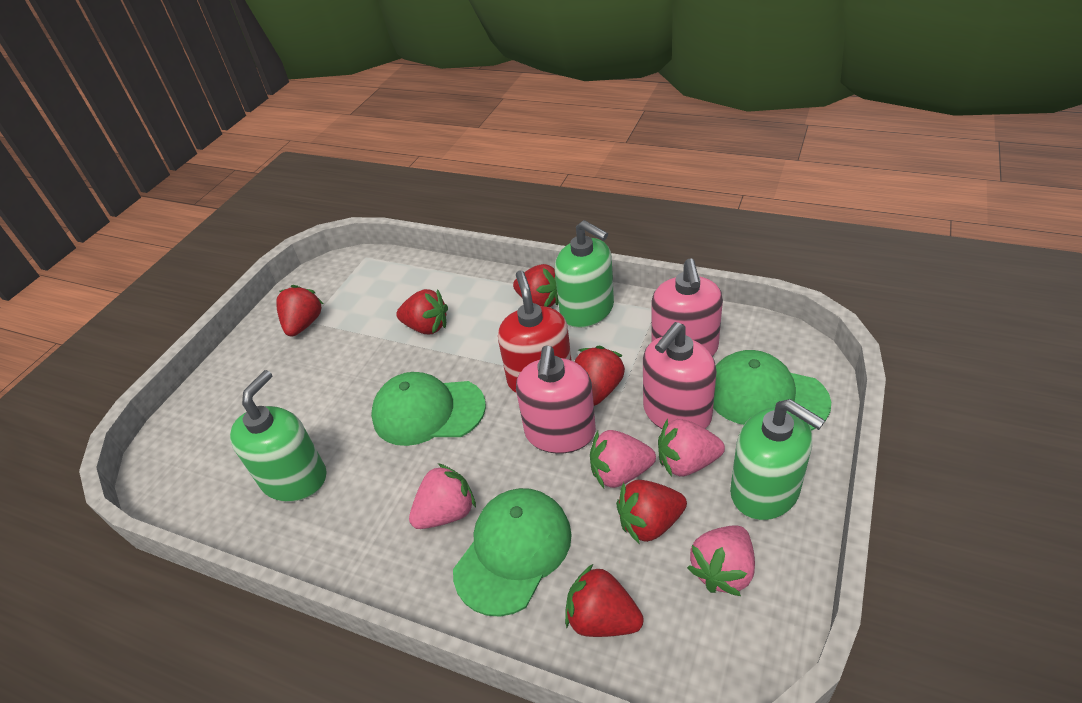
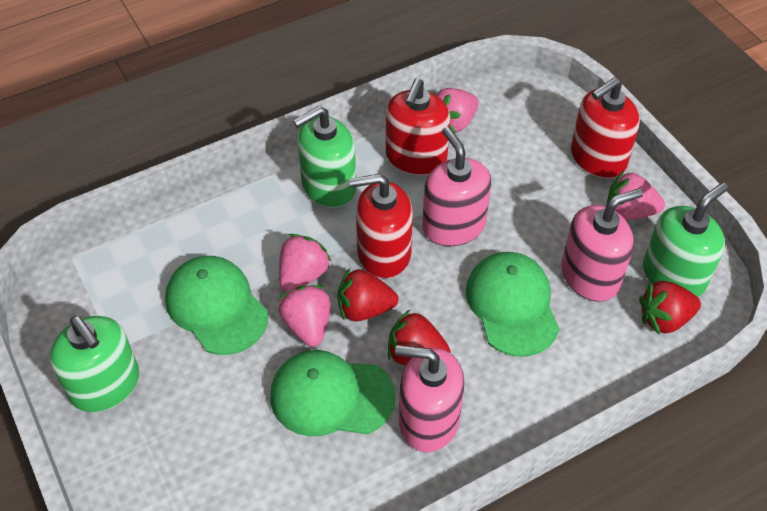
red soap dispenser: 1 -> 3
red strawberry: 6 -> 3

